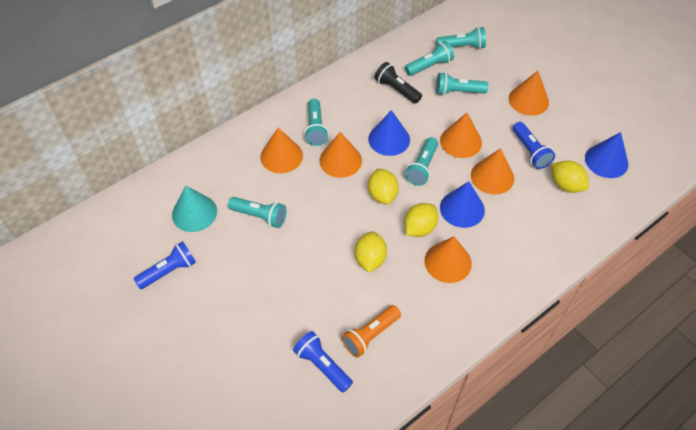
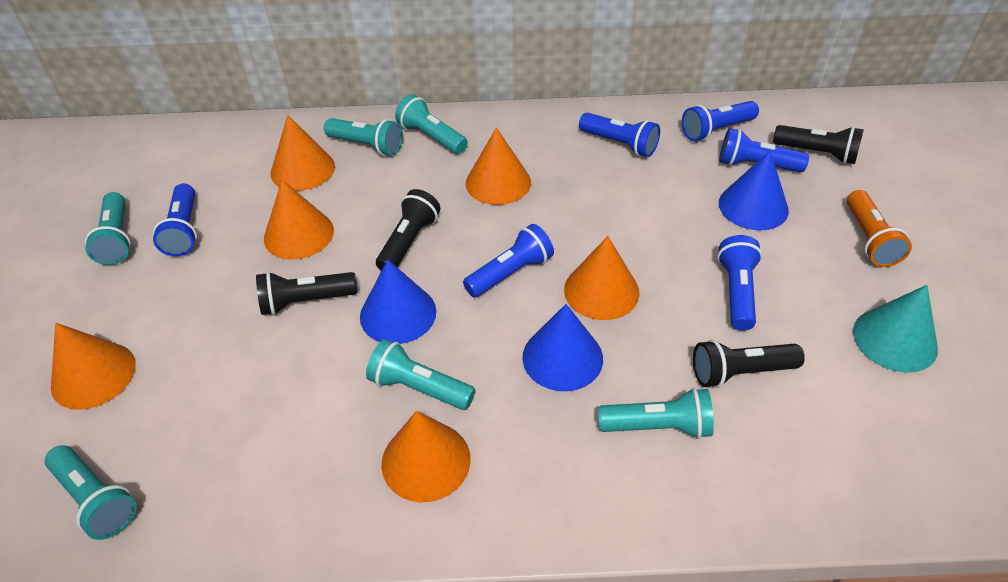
black flashlight: 1 -> 4
blue flashlight: 3 -> 6
yellow lemon: 4 -> 0

